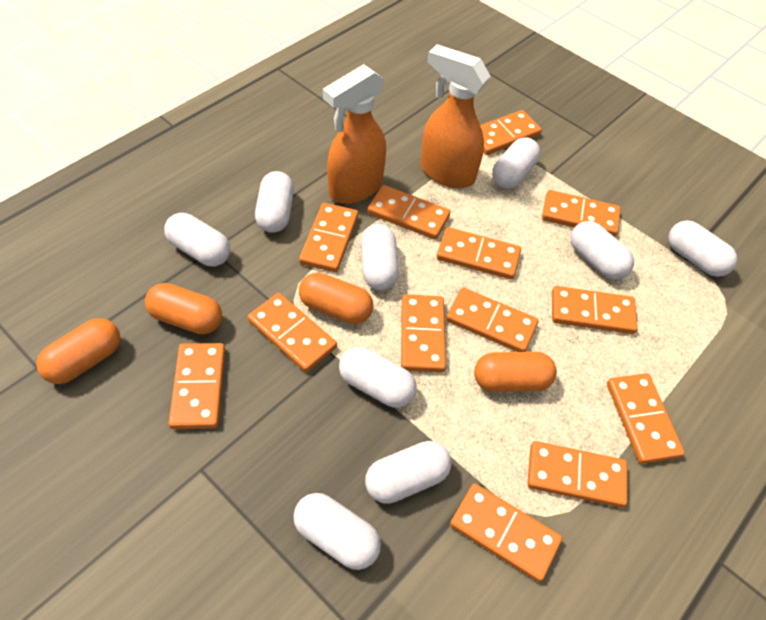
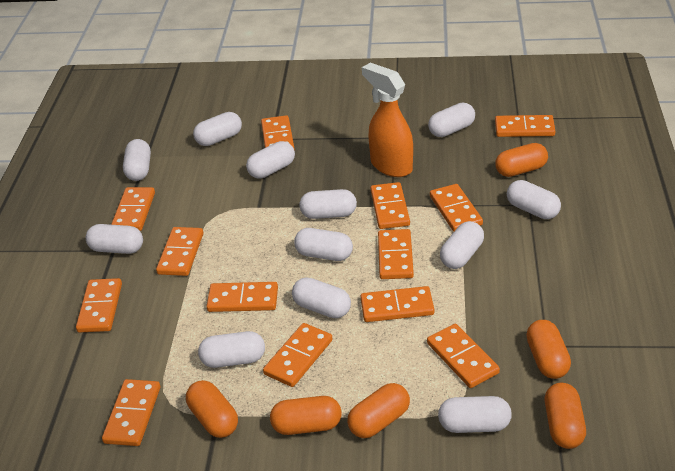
orange capsule: 4 -> 6
orange spray bottle: 2 -> 1
white capsule: 9 -> 12

